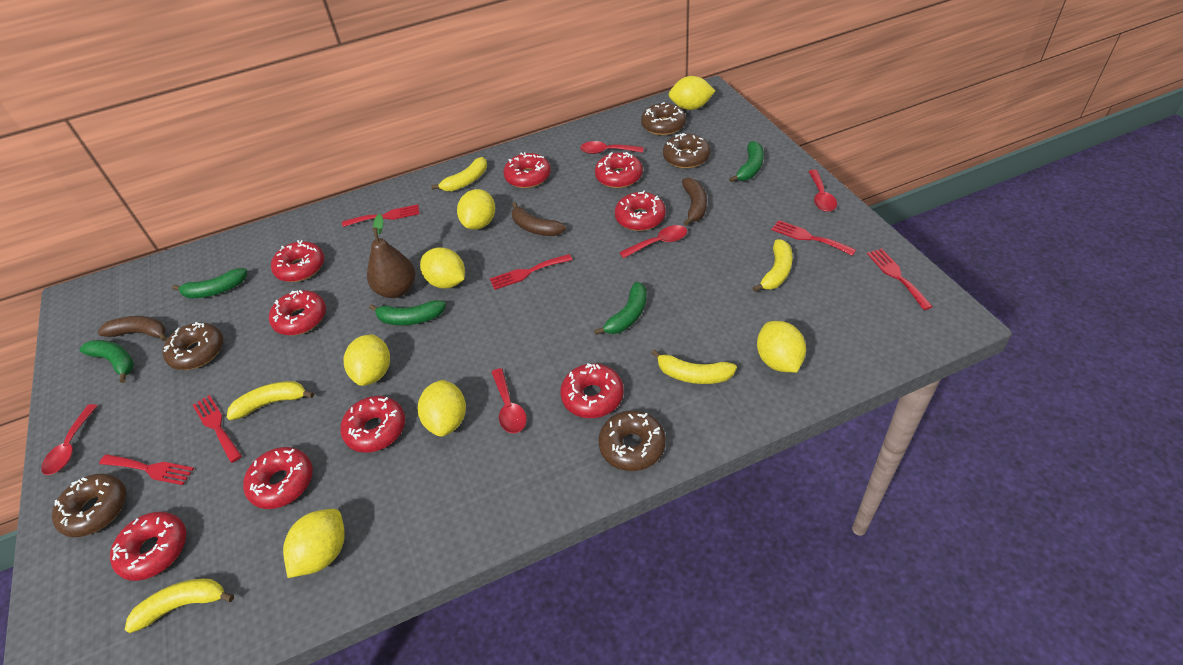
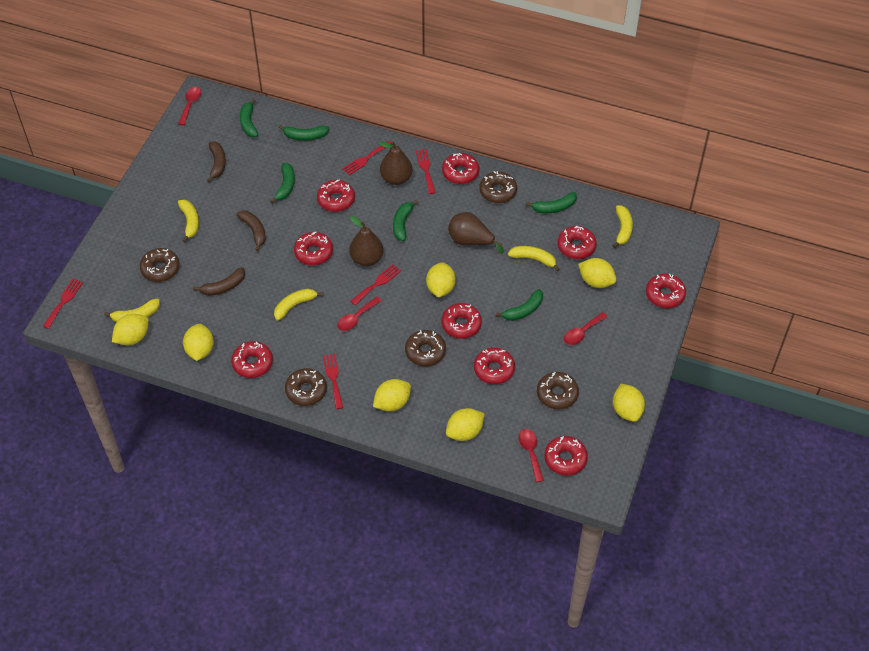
brown pear: 1 -> 3
green banana: 5 -> 6
red fork: 6 -> 5
red spoon: 5 -> 4

